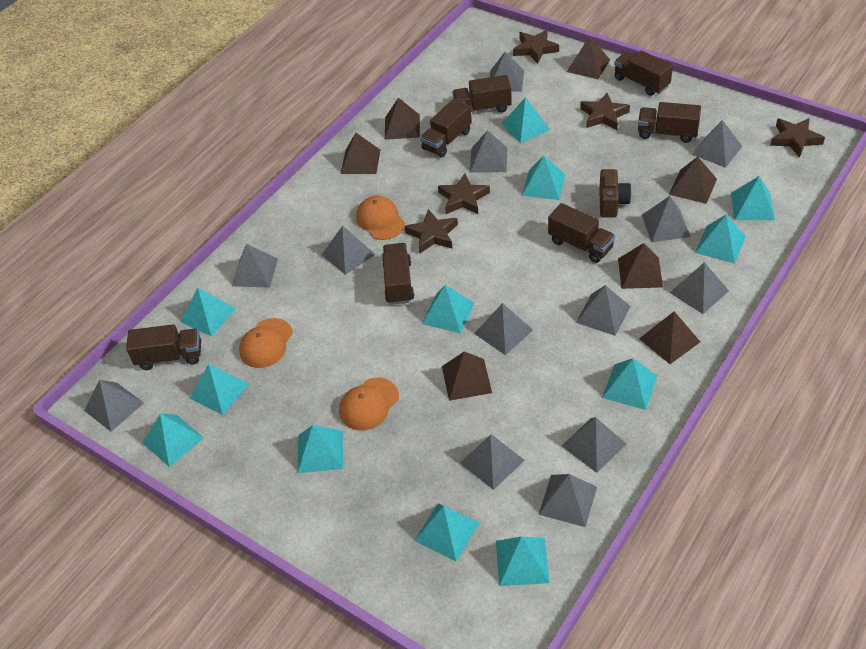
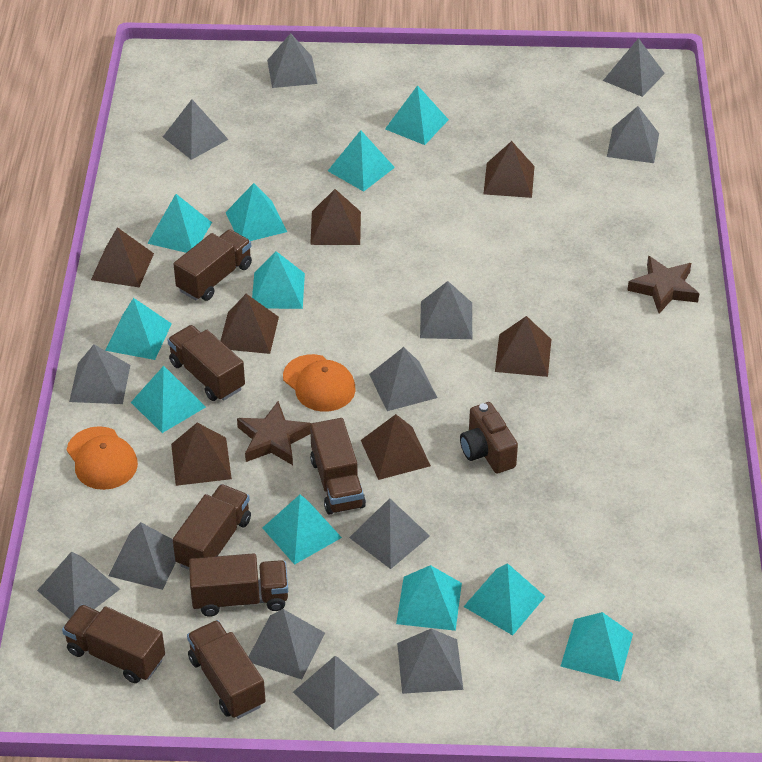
brown star: 5 -> 2
orange cap: 3 -> 2
turquoise pyramid: 12 -> 11

